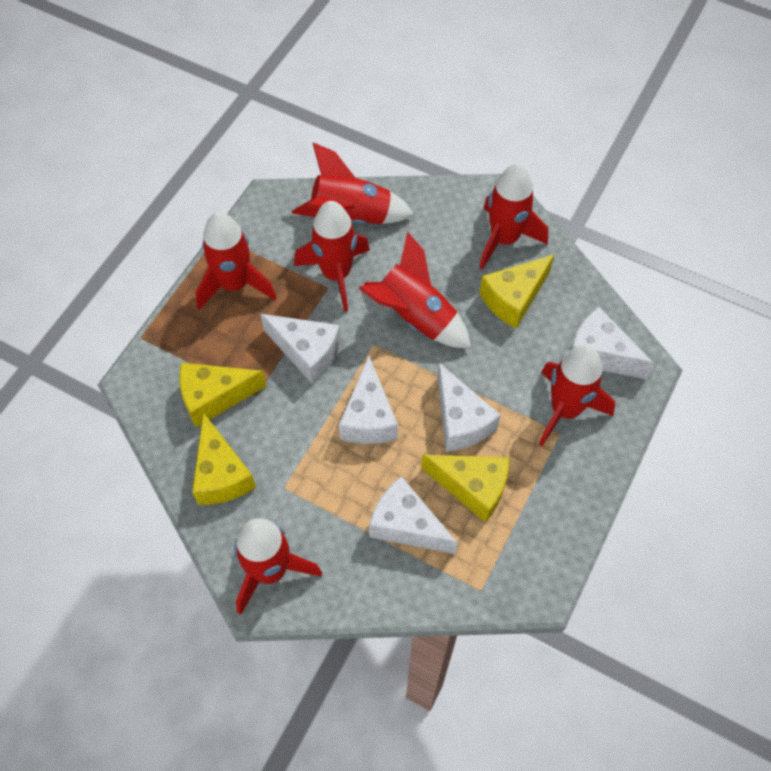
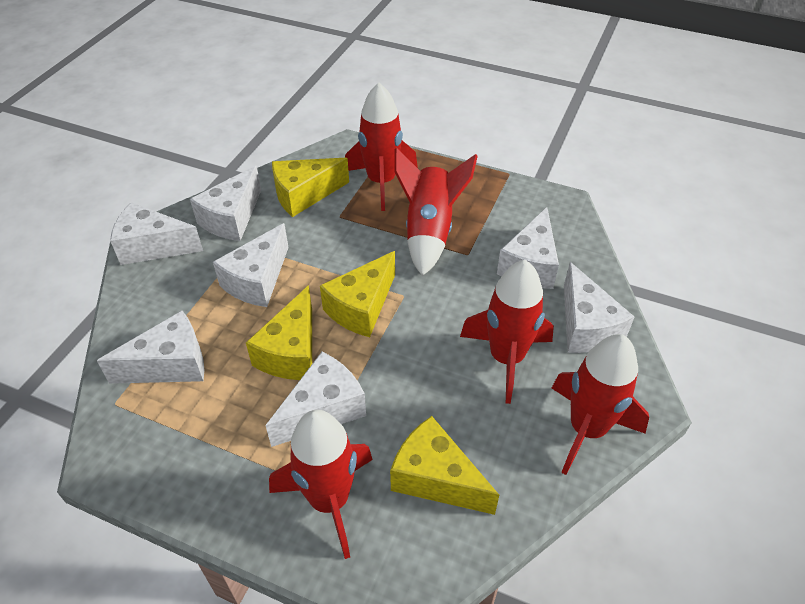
red rocket: 7 -> 5
white cheese: 5 -> 7

